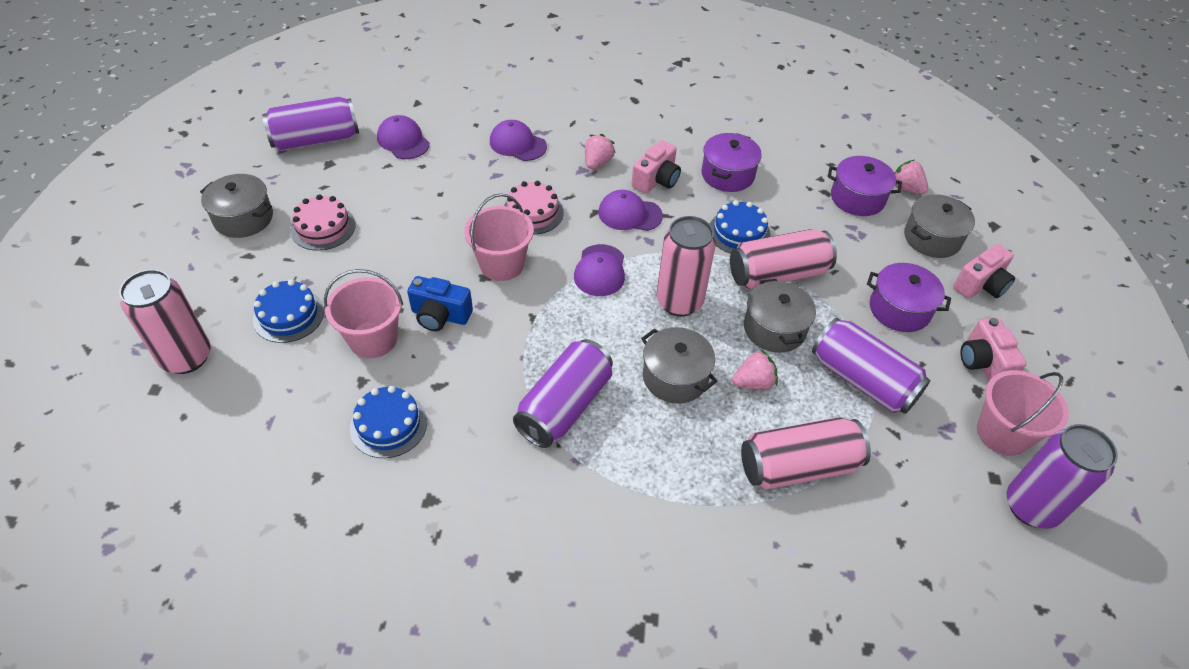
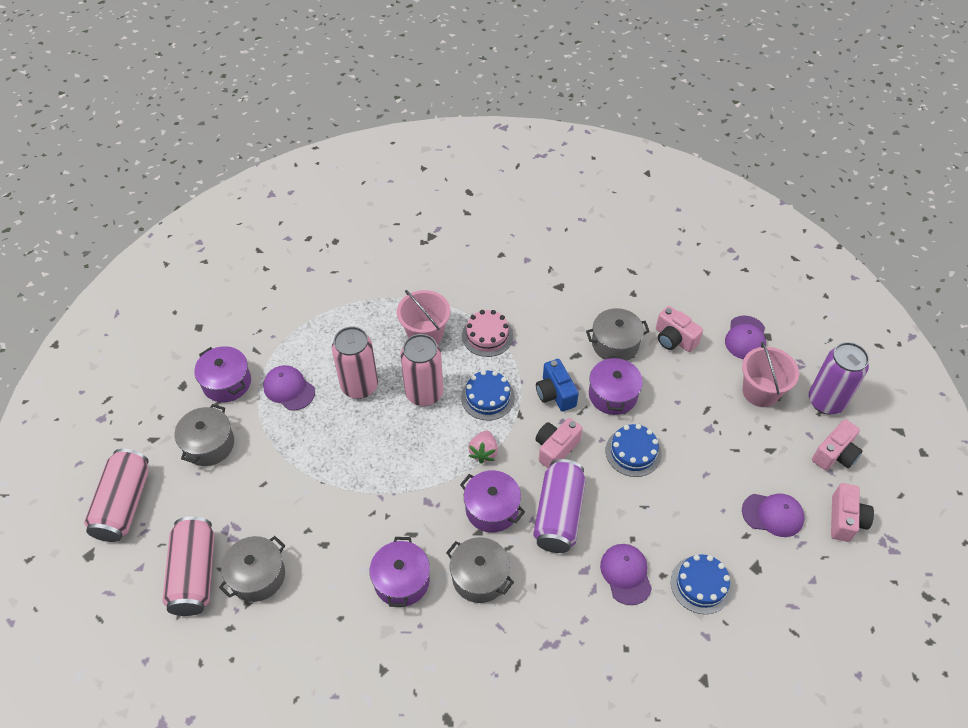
pink bucket: 3 -> 2
pink cake: 2 -> 1
pink camera: 3 -> 4
pink strawberry: 3 -> 1
purple can: 4 -> 2
purple pot: 3 -> 4

